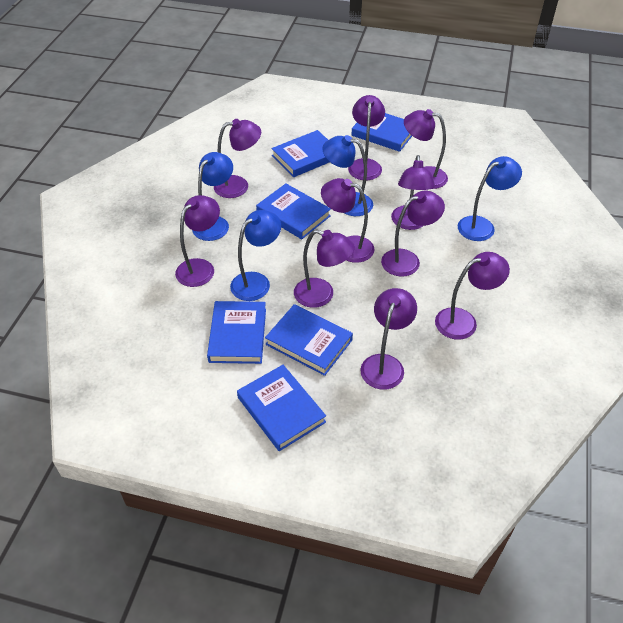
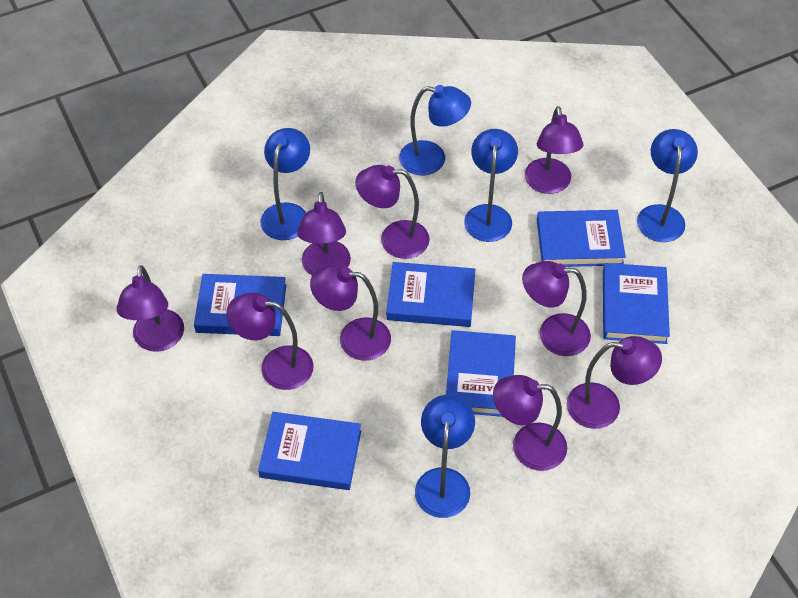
blue lamp: 4 -> 5
purple lamp: 10 -> 9

